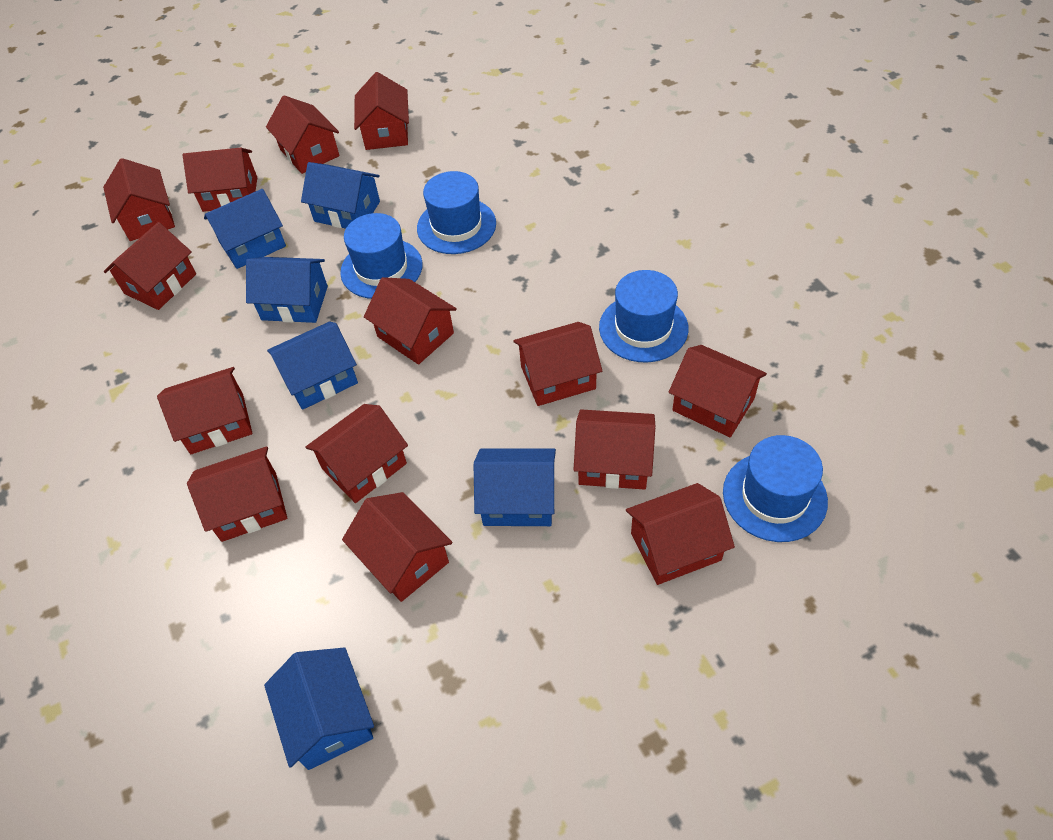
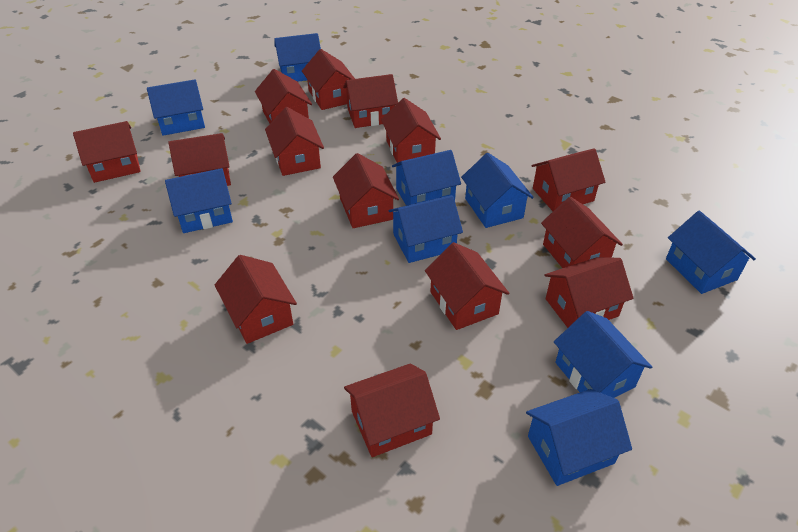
blue hat: 4 -> 0
blue house: 6 -> 9

